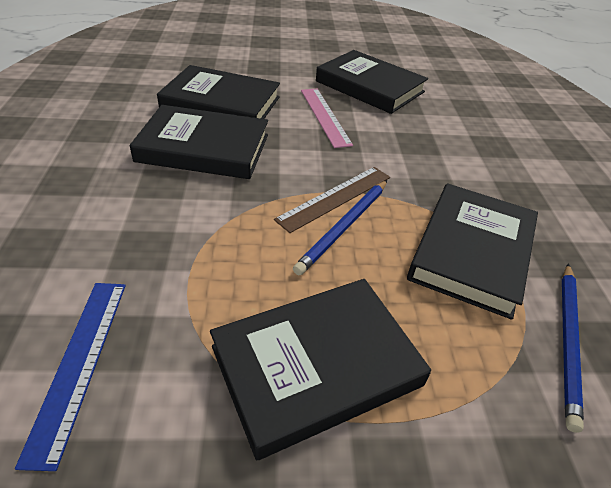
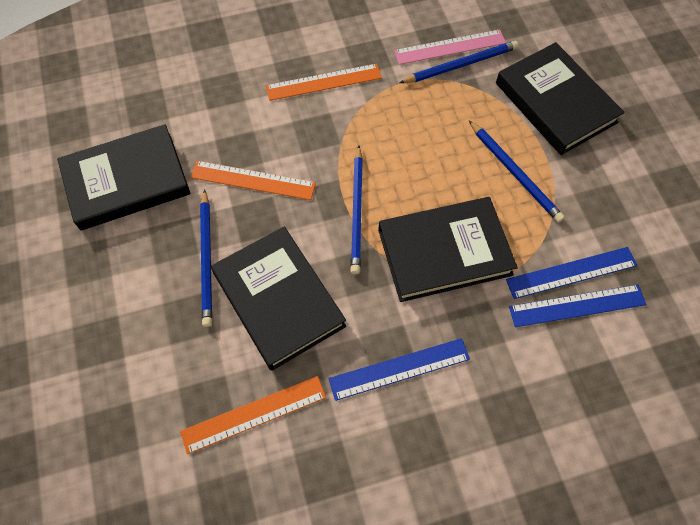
black book: 5 -> 4
blue pencil: 2 -> 4
blue ruler: 1 -> 3
brown ruler: 1 -> 0
orange ruler: 0 -> 3

